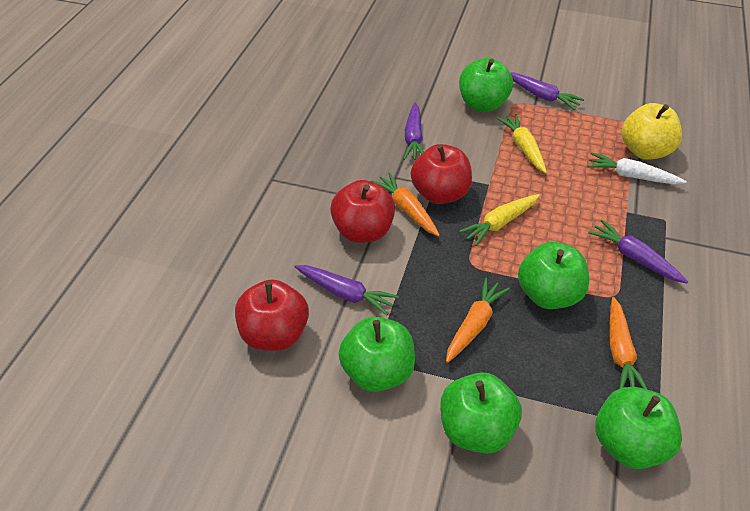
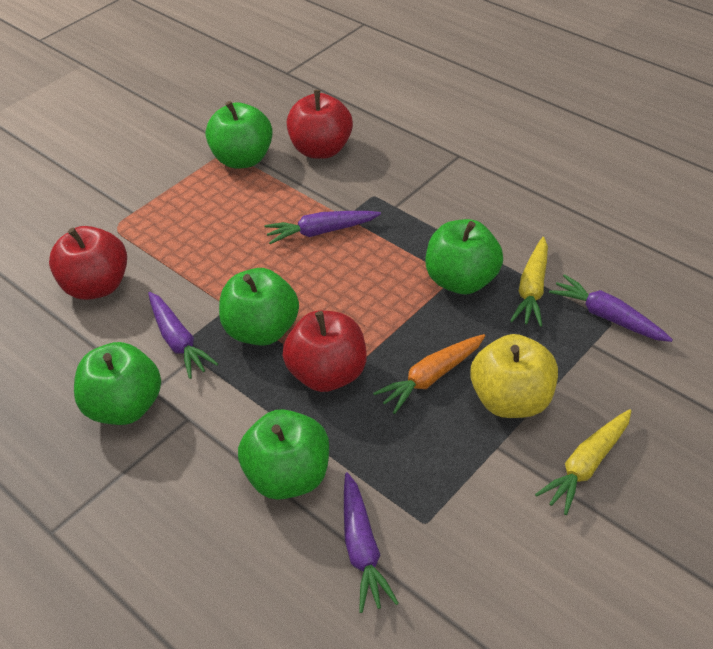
orange carrot: 3 -> 1
white carrot: 1 -> 0

